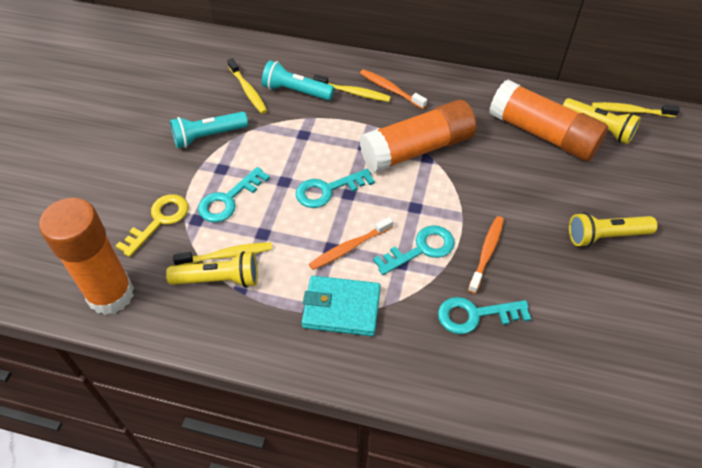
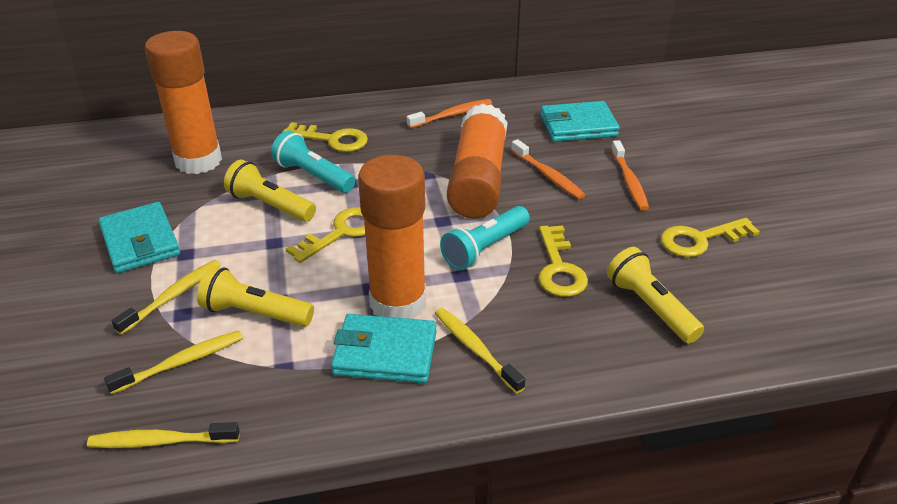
turquoise key: 4 -> 0
turquoise wallet: 1 -> 3
yellow key: 1 -> 4

